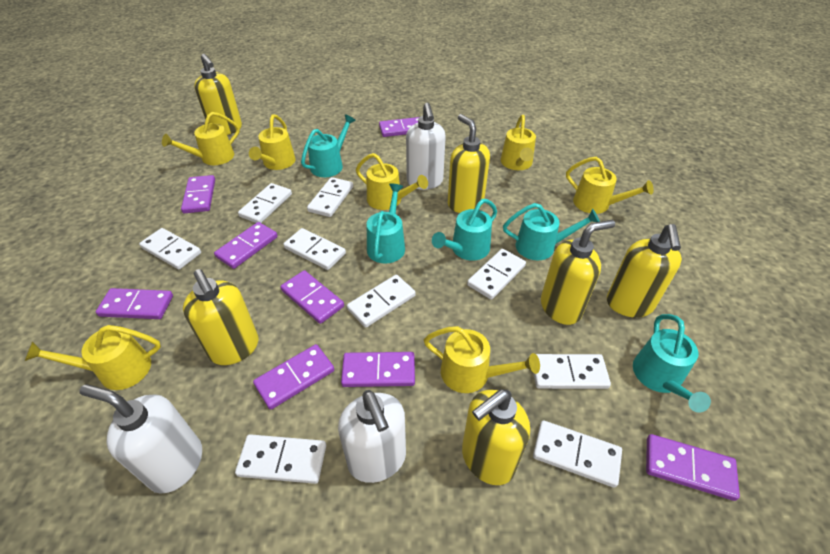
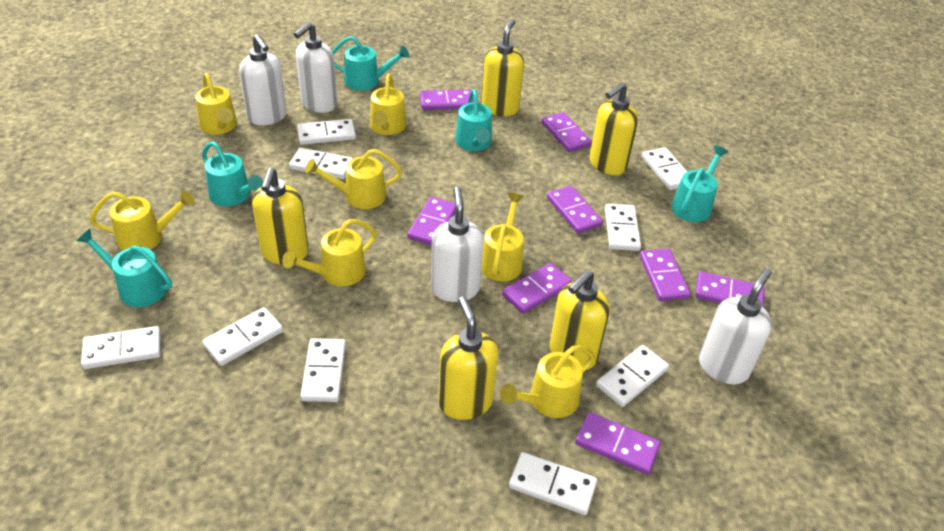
white soap dispenser: 3 -> 4
yellow soap dispenser: 6 -> 5

